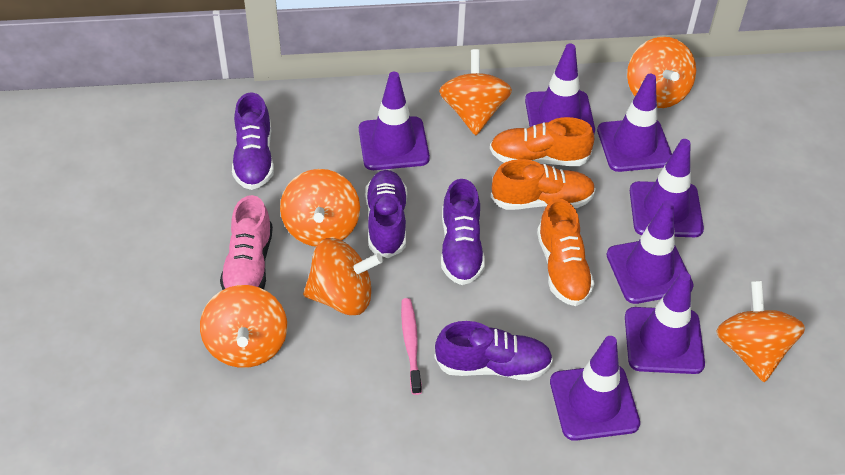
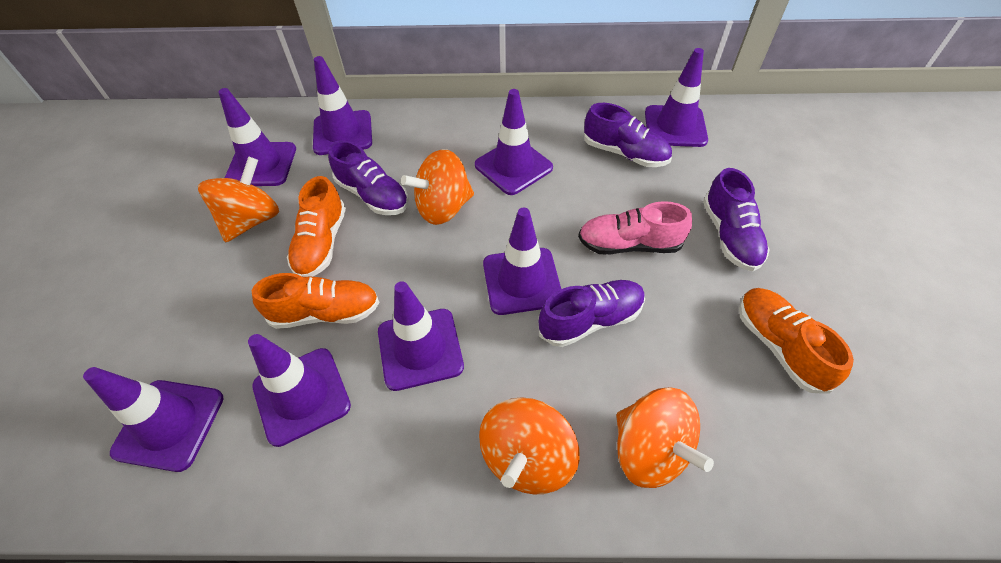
orange spinning top: 6 -> 4
pink toothbrush: 1 -> 0
purple traffic cone: 7 -> 8

